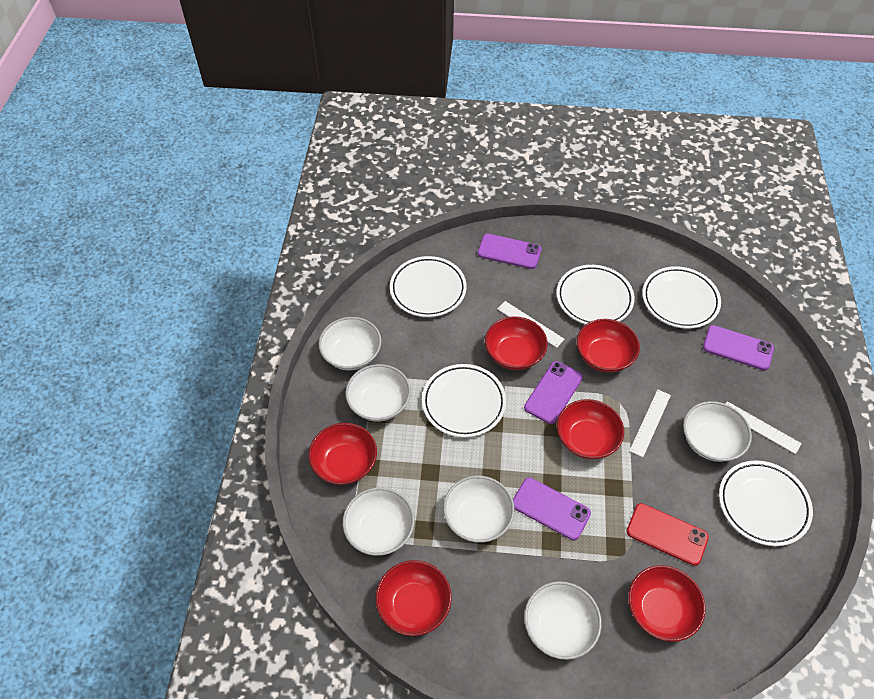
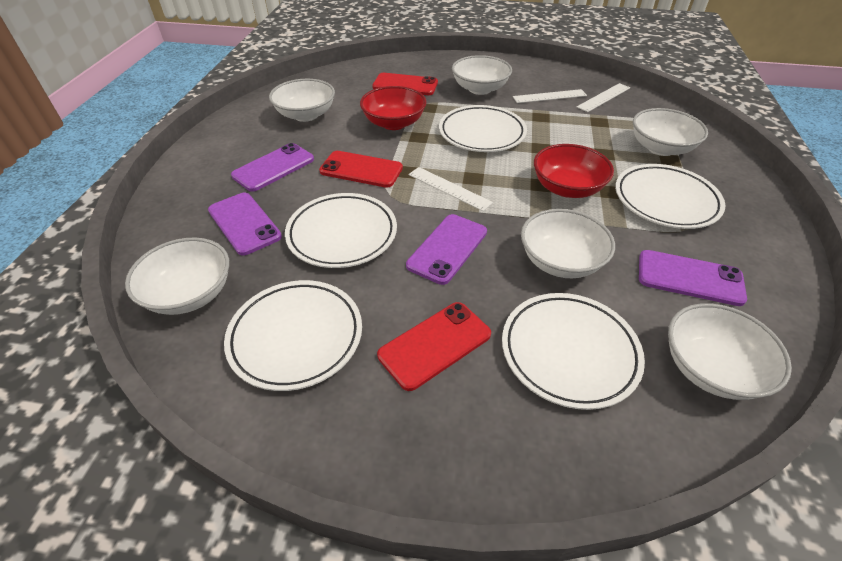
red bowl: 6 -> 2
red phone: 1 -> 3

